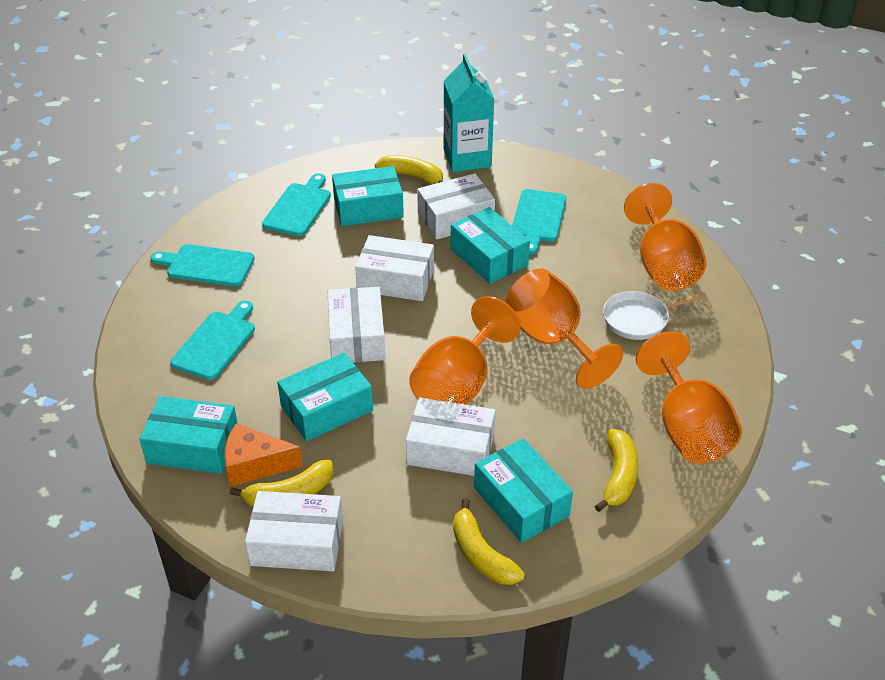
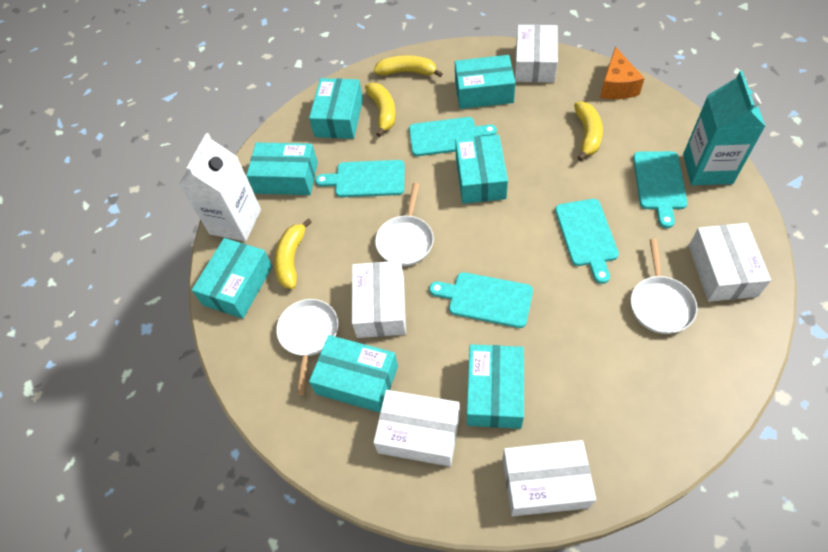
orange goblet: 4 -> 0
turquoise box: 5 -> 7
turquoise cutting board: 4 -> 5
white carton: 0 -> 1
white pan: 1 -> 3

